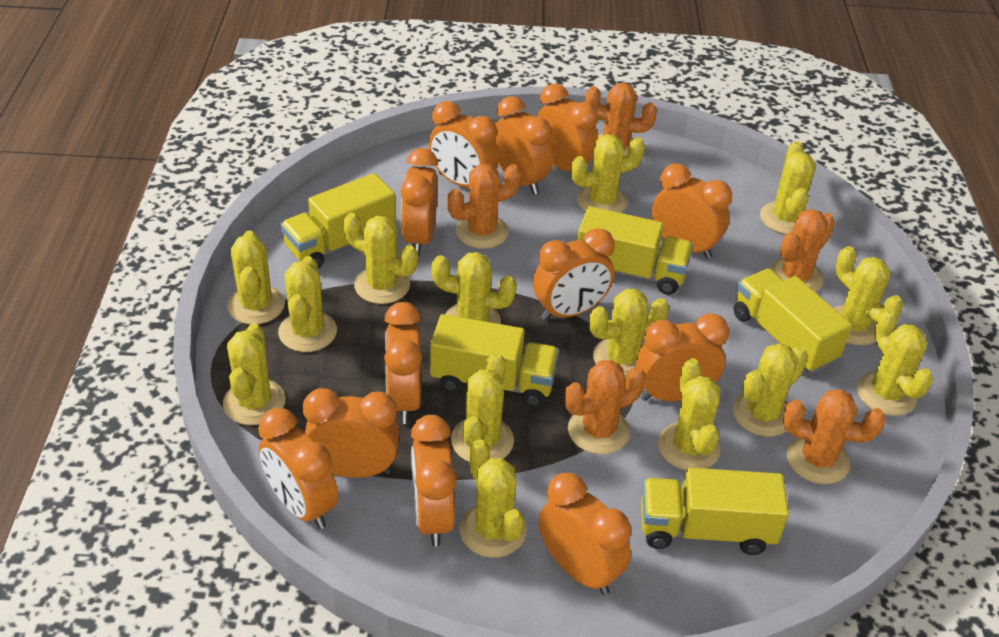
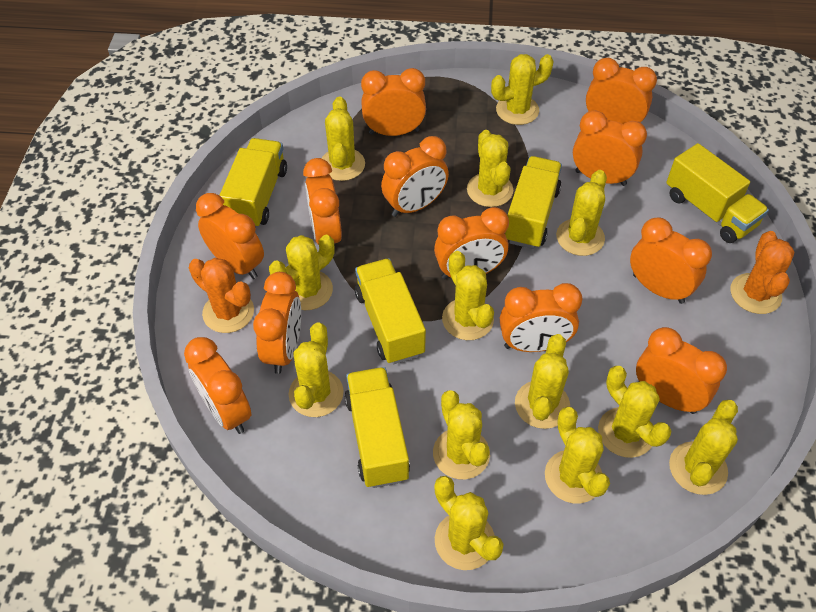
orange cactus: 5 -> 2
yellow cactus: 14 -> 13

